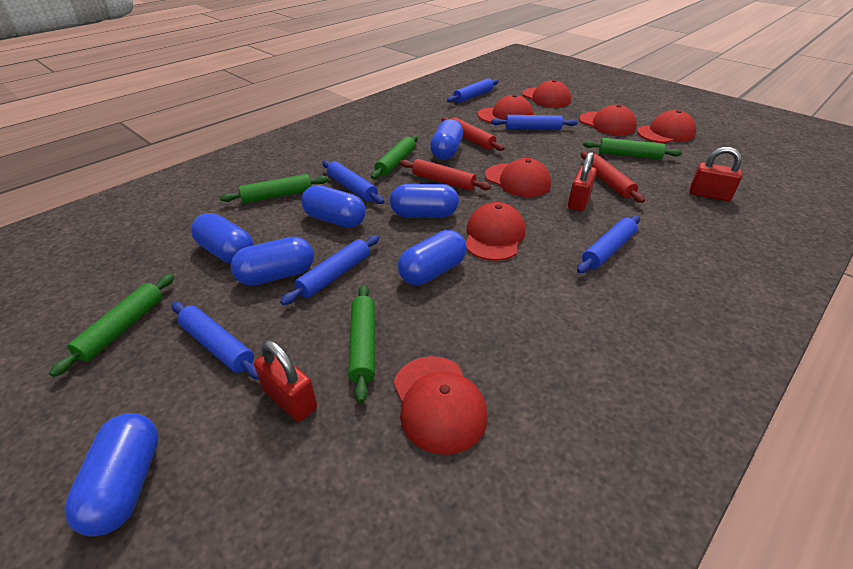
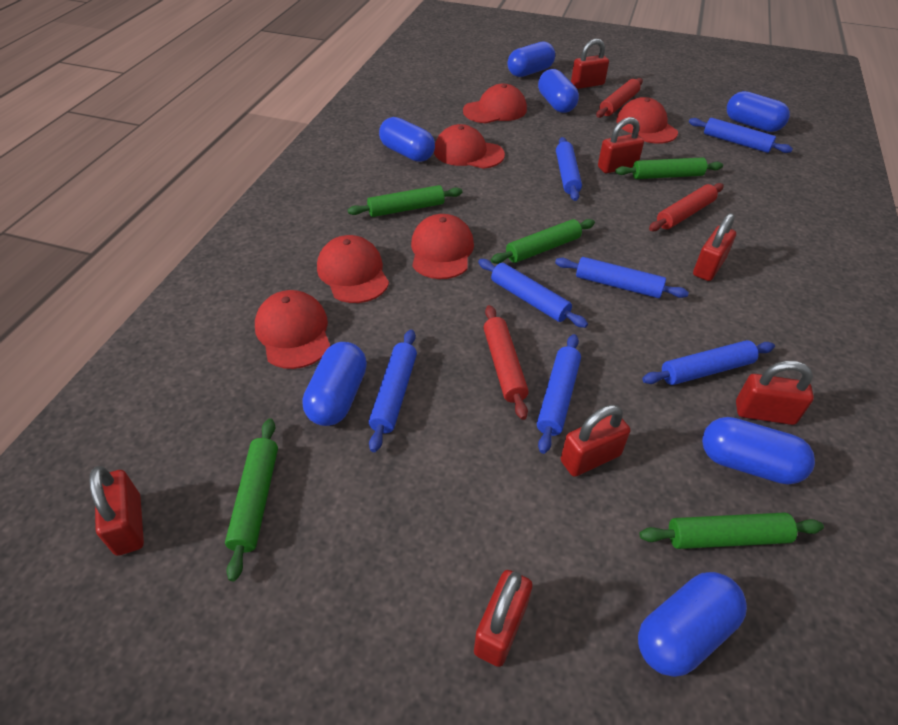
blue rolling pin: 6 -> 7
red cap: 7 -> 6
red padlock: 3 -> 7

